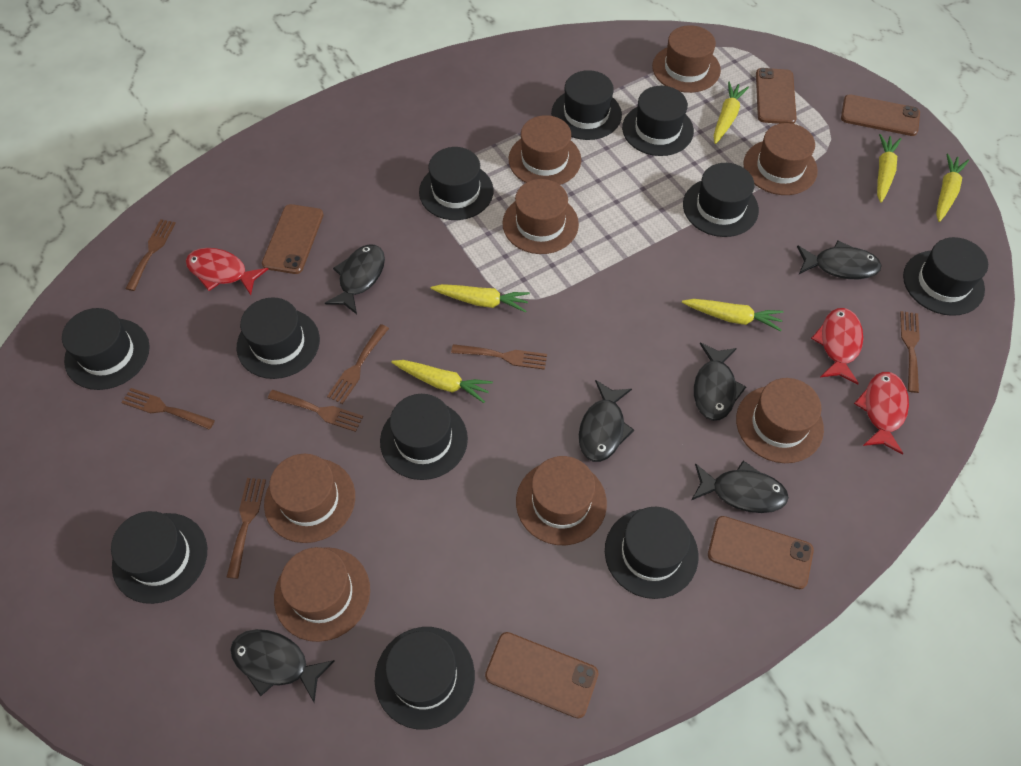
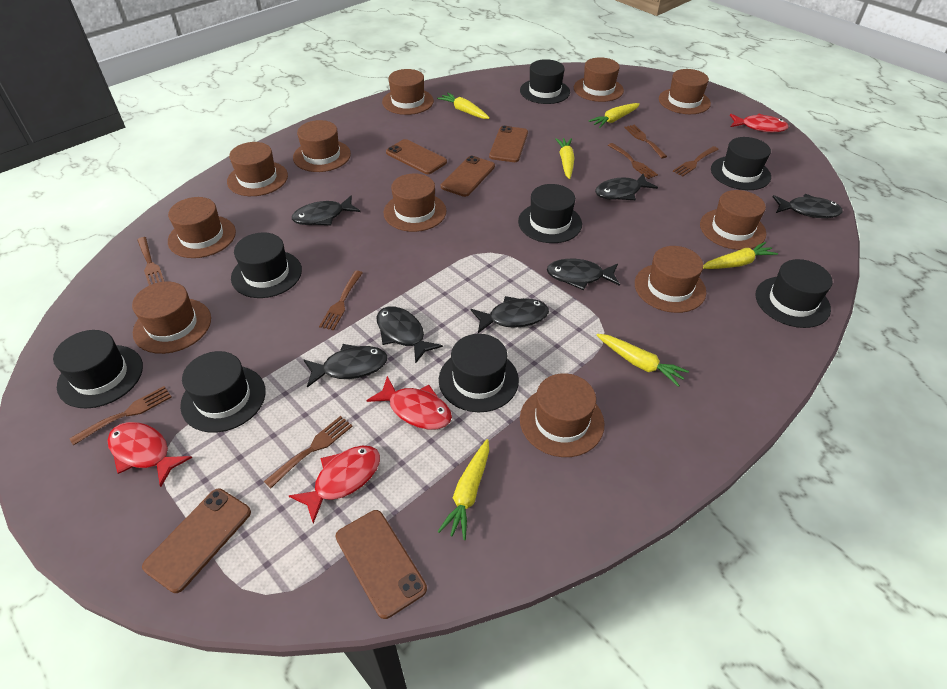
black fish: 6 -> 7
black hat: 11 -> 8
brown hat: 8 -> 11
red fish: 3 -> 4

